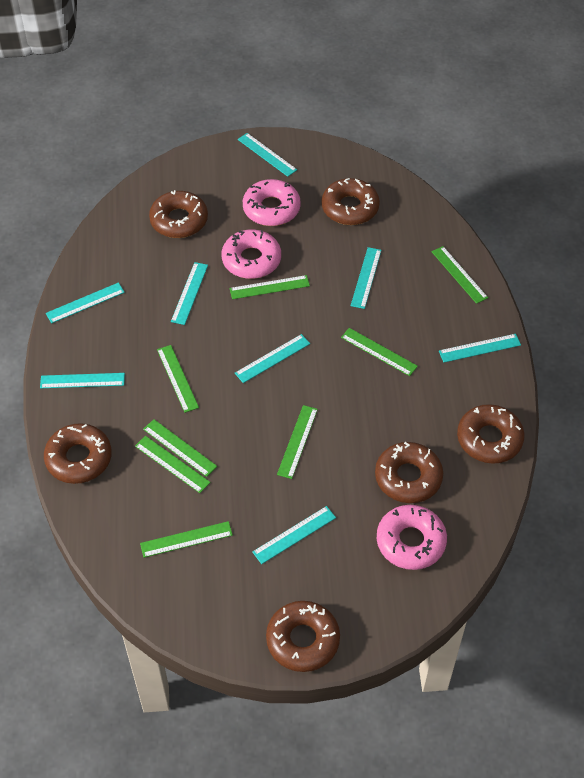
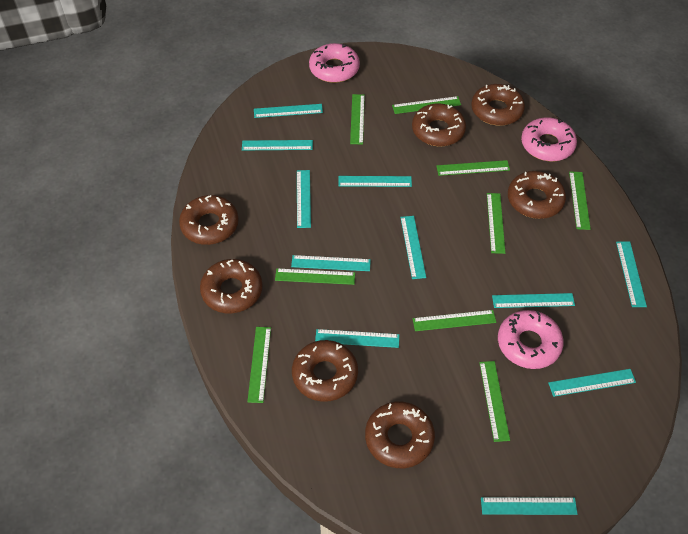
brown donut: 6 -> 7
green ruler: 8 -> 9
turquoise ruler: 8 -> 11

